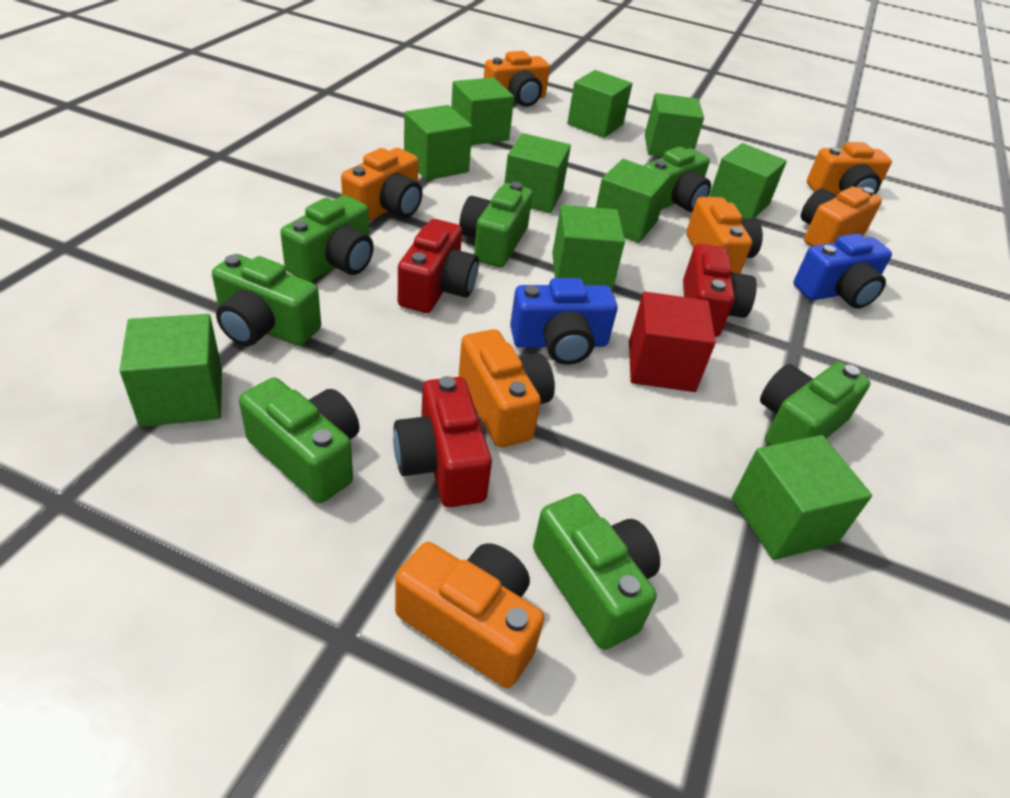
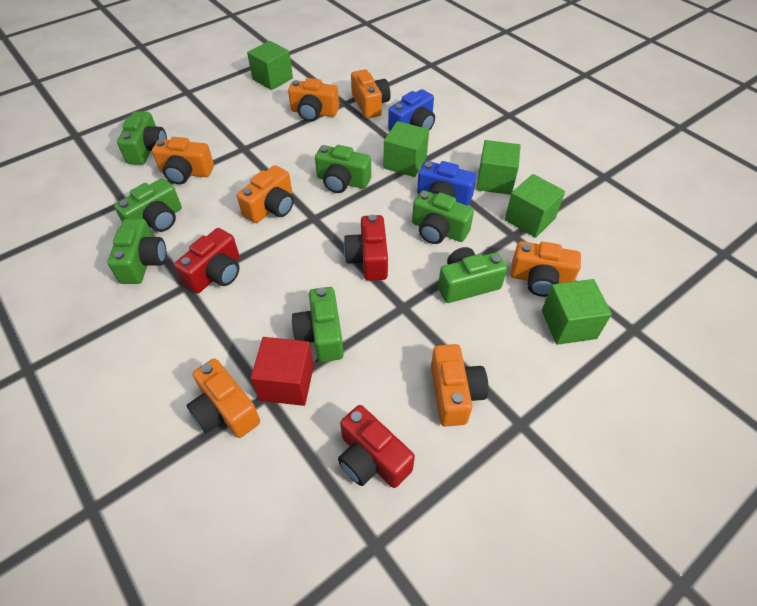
green cube: 10 -> 5

